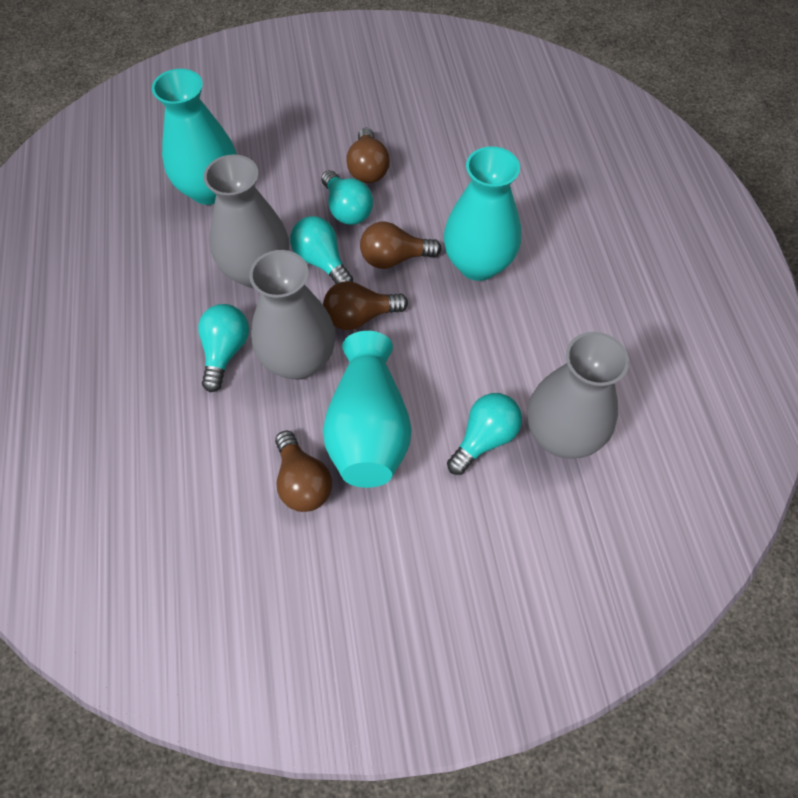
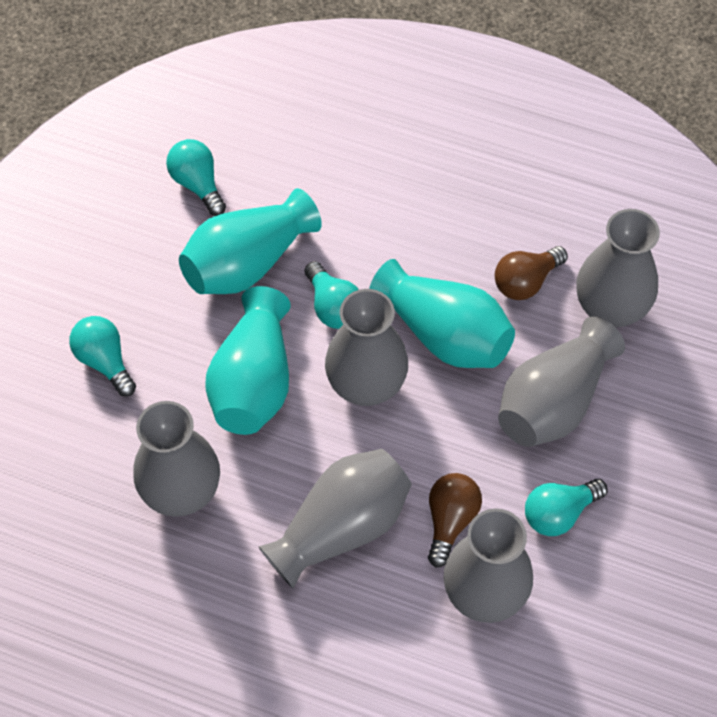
brown light bulb: 4 -> 2
grey vase: 3 -> 6

